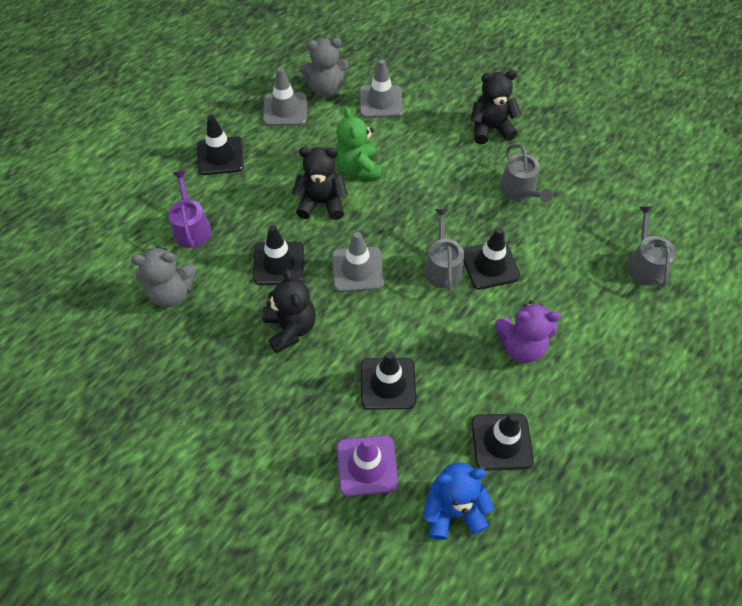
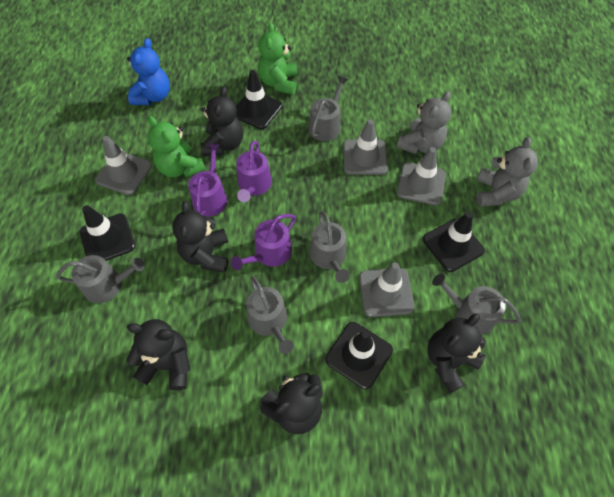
black teddy bear: 3 -> 5
black traffic cone: 5 -> 4
green teddy bear: 1 -> 2
grey traffic cone: 3 -> 4
grey watering can: 3 -> 5
purple teddy bear: 1 -> 0
purple traffic cone: 1 -> 0
purple watering can: 1 -> 3

